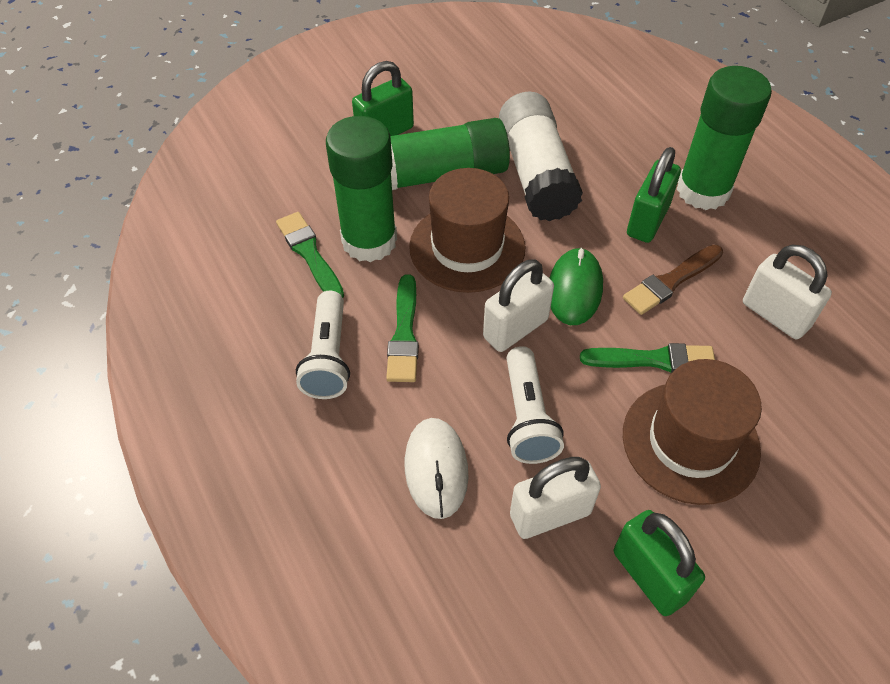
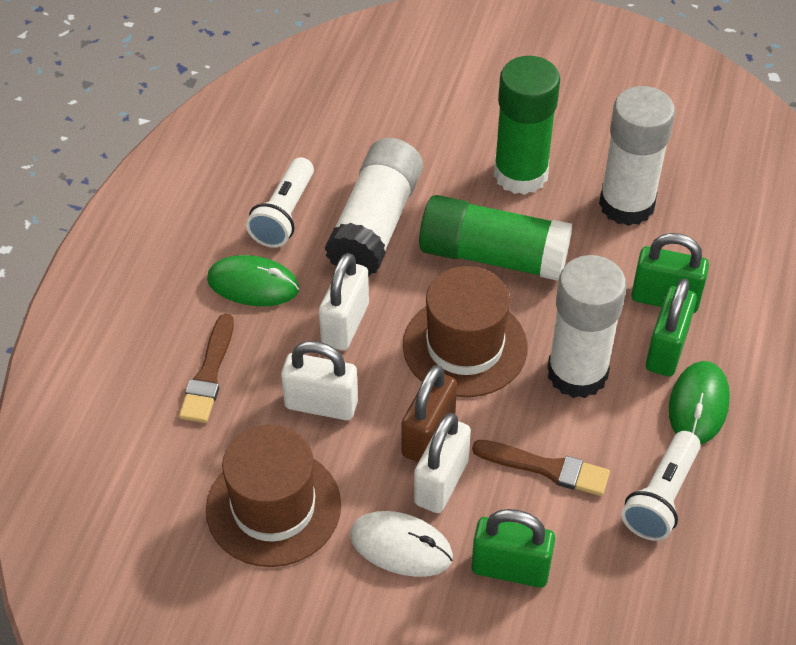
brown brush: 1 -> 2
brown padlock: 0 -> 1
green brush: 3 -> 0
green glue stick: 3 -> 2
green mouse: 1 -> 2
white glue stick: 1 -> 3

